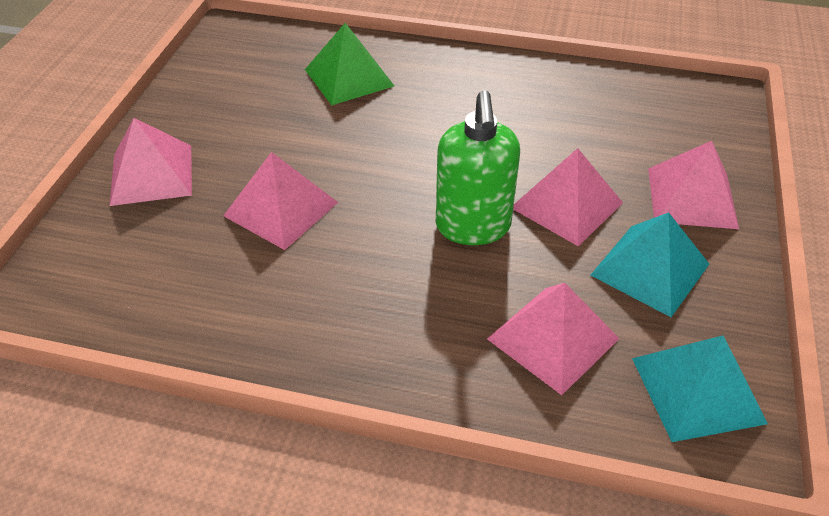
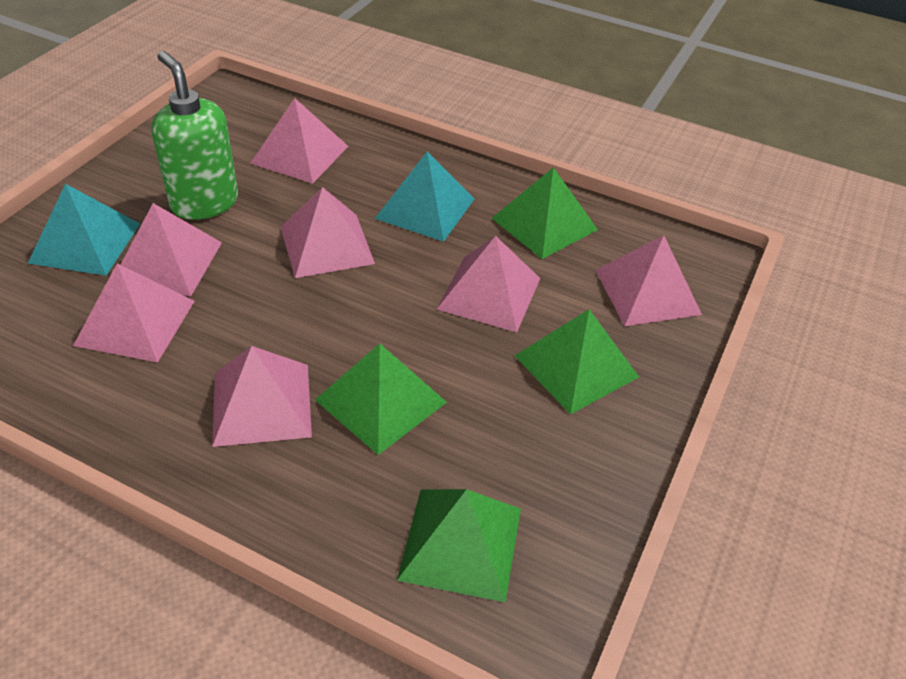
green pyramid: 1 -> 4
pink pyramid: 5 -> 7

